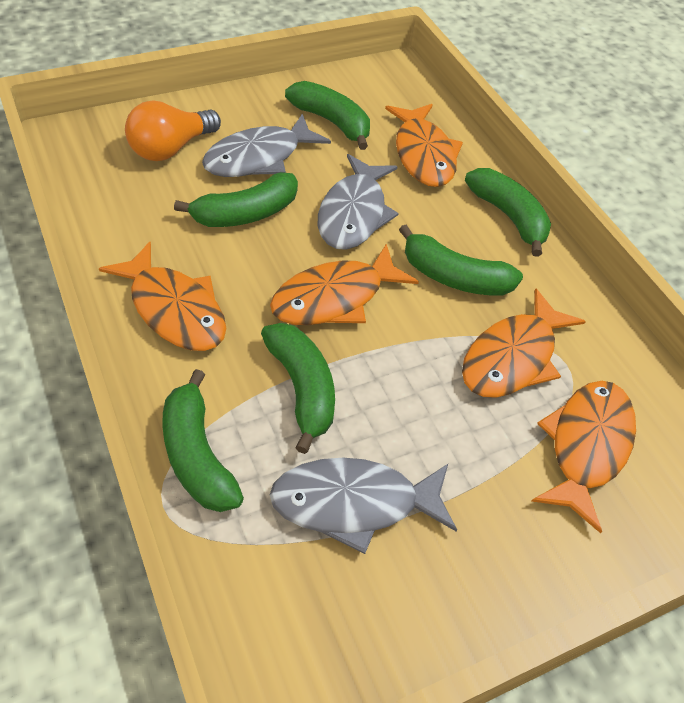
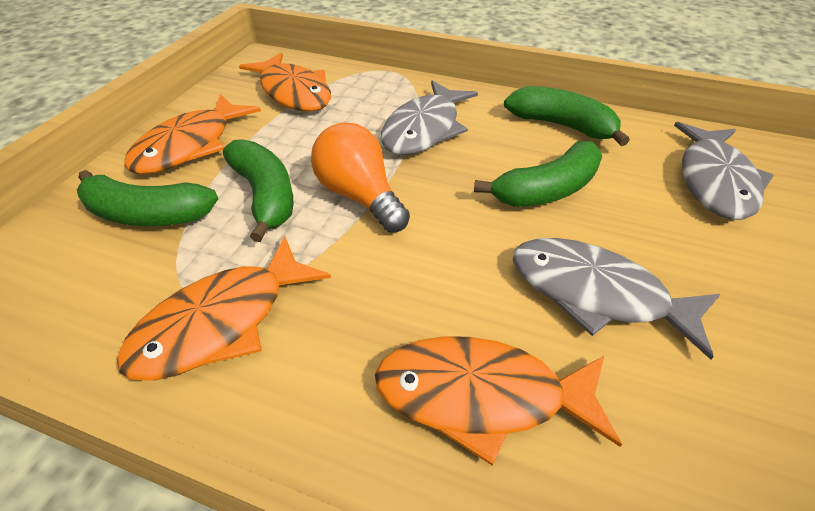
green banana: 6 -> 4
orange fish: 5 -> 4

